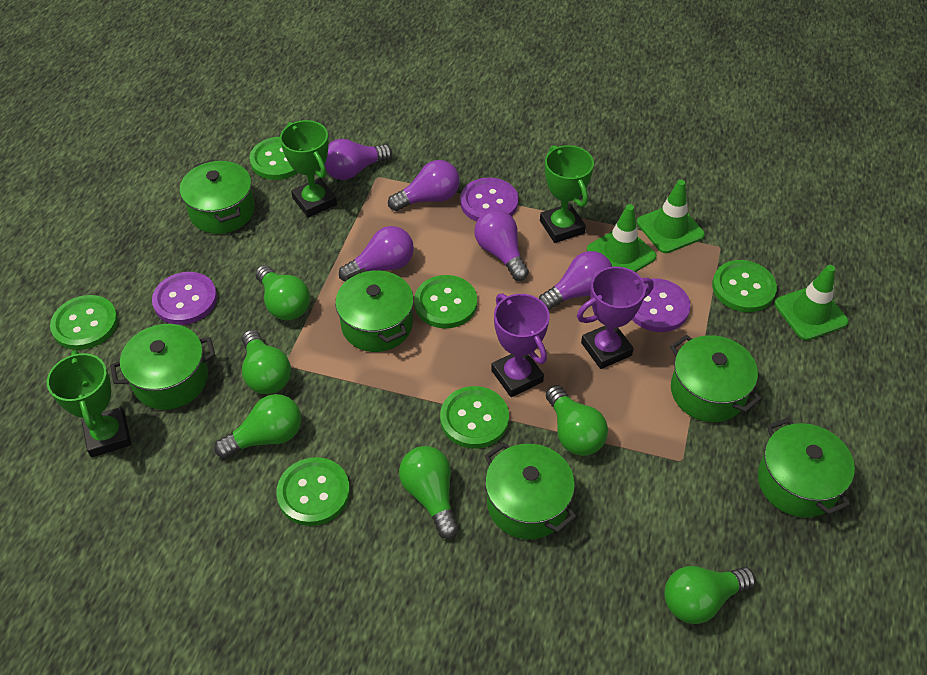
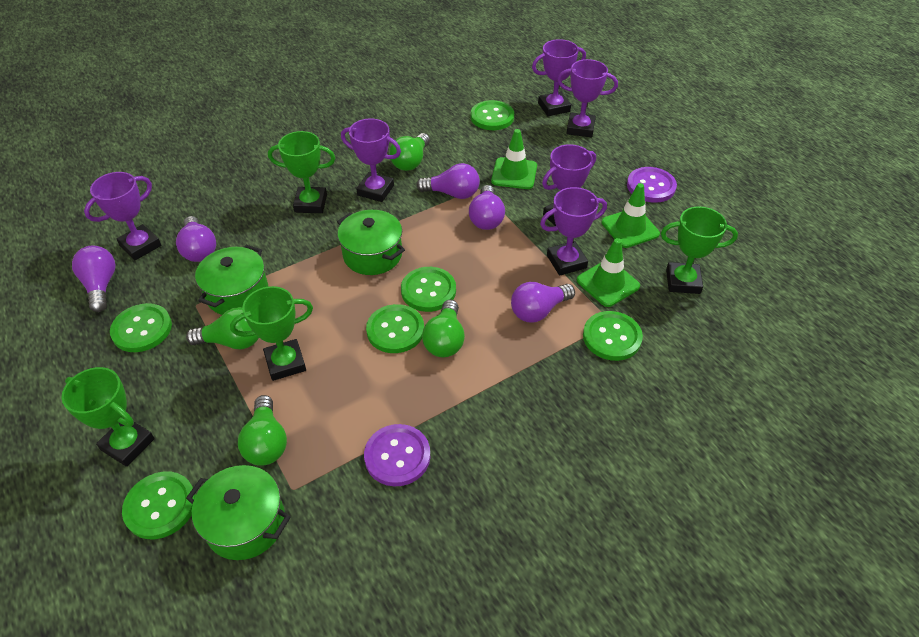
green light bulb: 6 -> 4
green pot: 6 -> 3
green trophy: 3 -> 4
purple button: 3 -> 2
purple trophy: 2 -> 6

